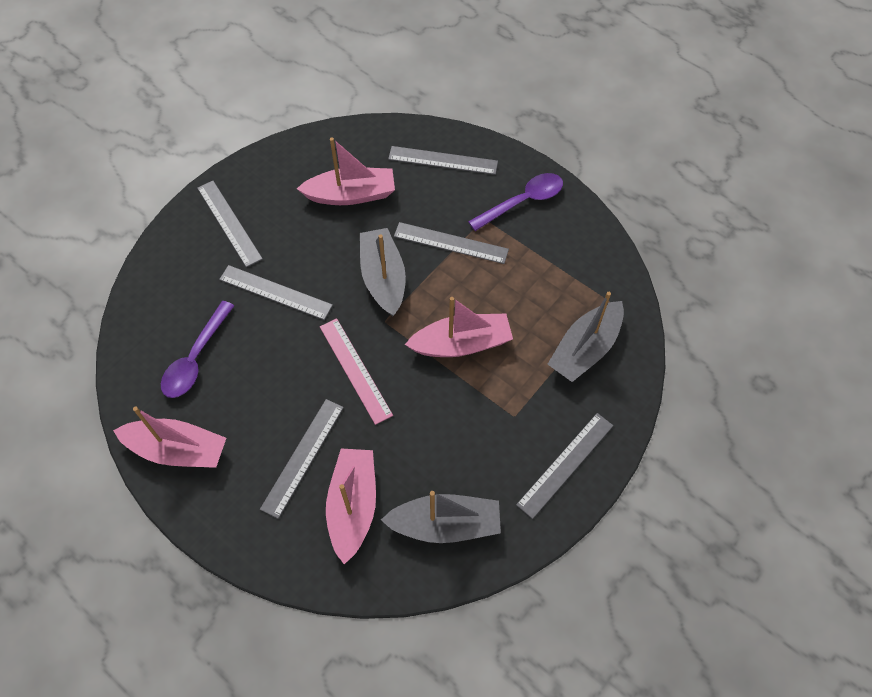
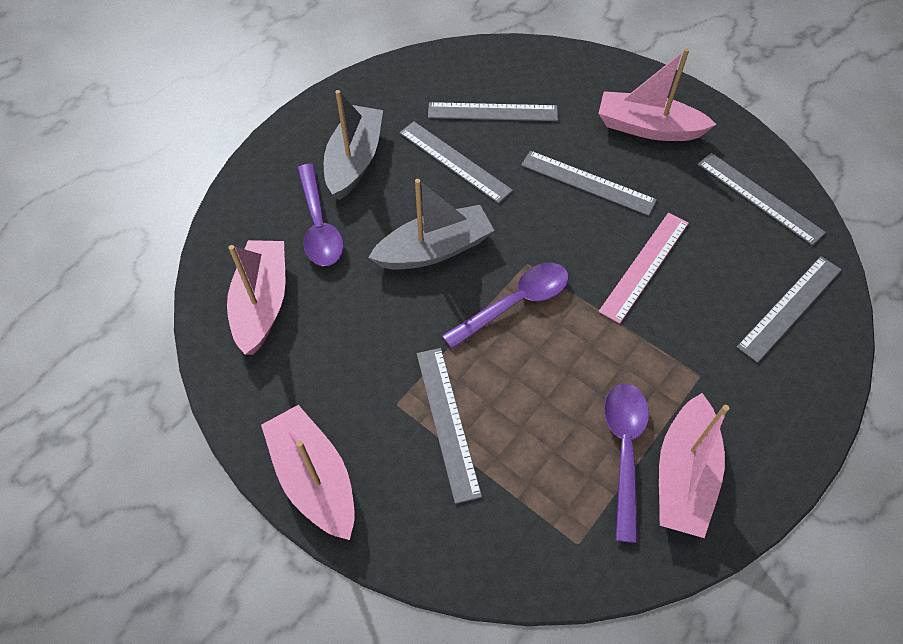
grey boat: 3 -> 2
purple spoon: 2 -> 3

